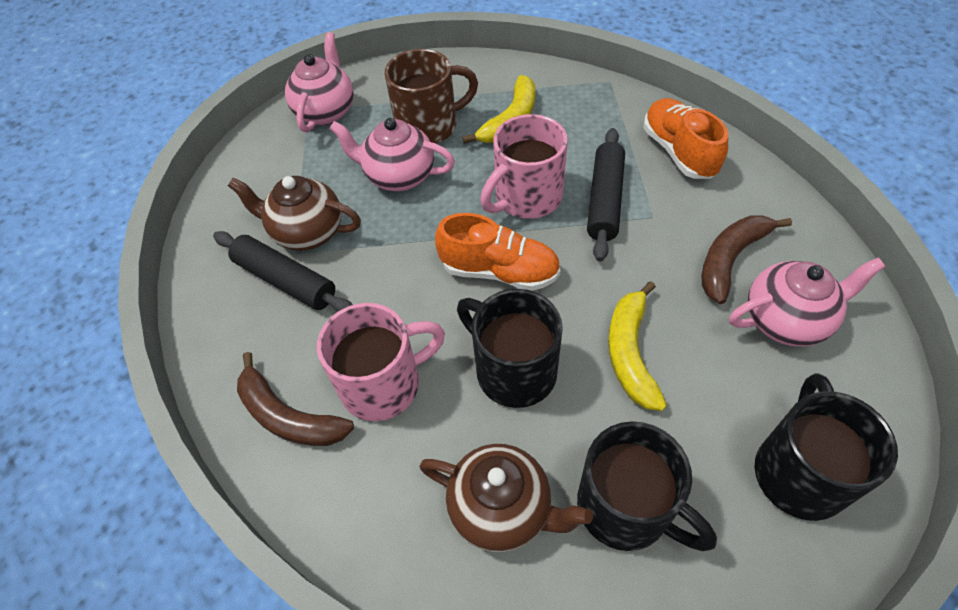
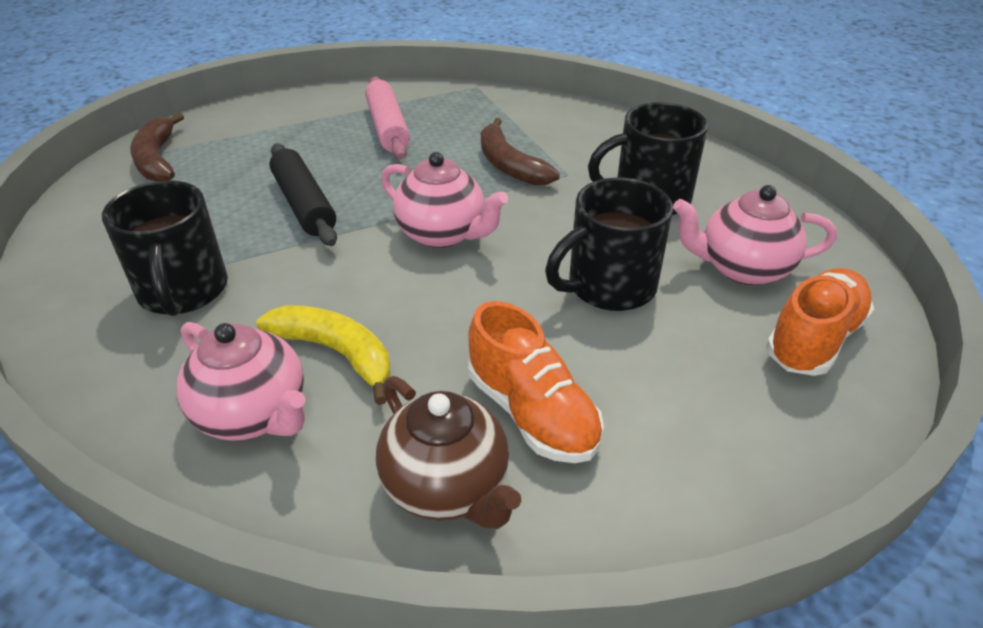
black rolling pin: 2 -> 1
brown mug: 1 -> 0
brown teapot: 2 -> 1
pink mug: 2 -> 0
pink rolling pin: 0 -> 1
yellow banana: 2 -> 1

